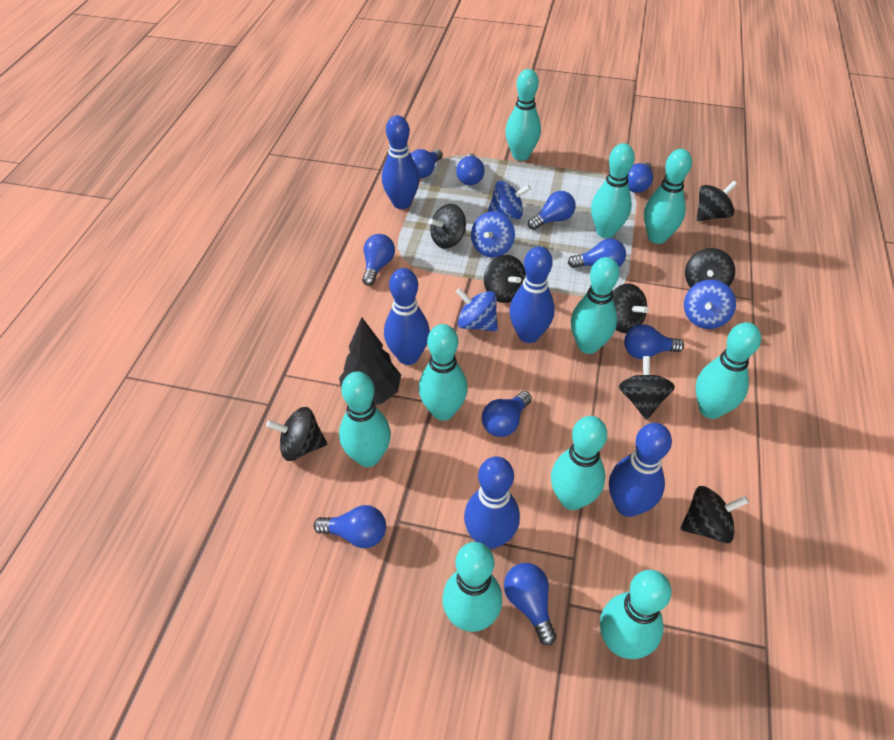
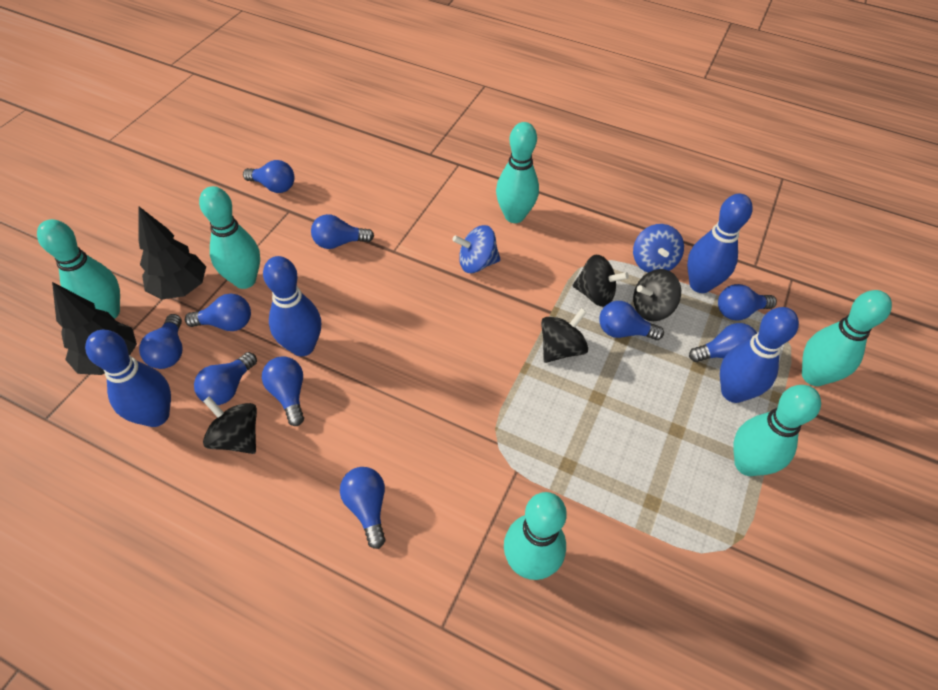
black spinning top: 8 -> 4
black tree: 1 -> 2
blue bowling pin: 5 -> 4
blue spinning top: 4 -> 2
turquoise bowling pin: 10 -> 6

